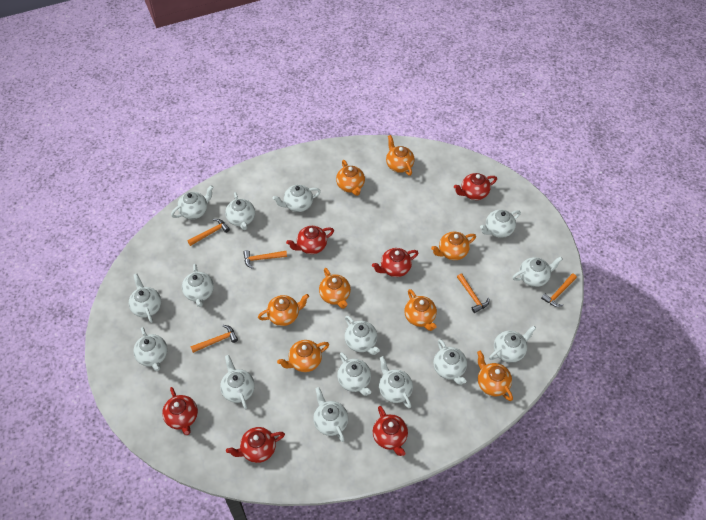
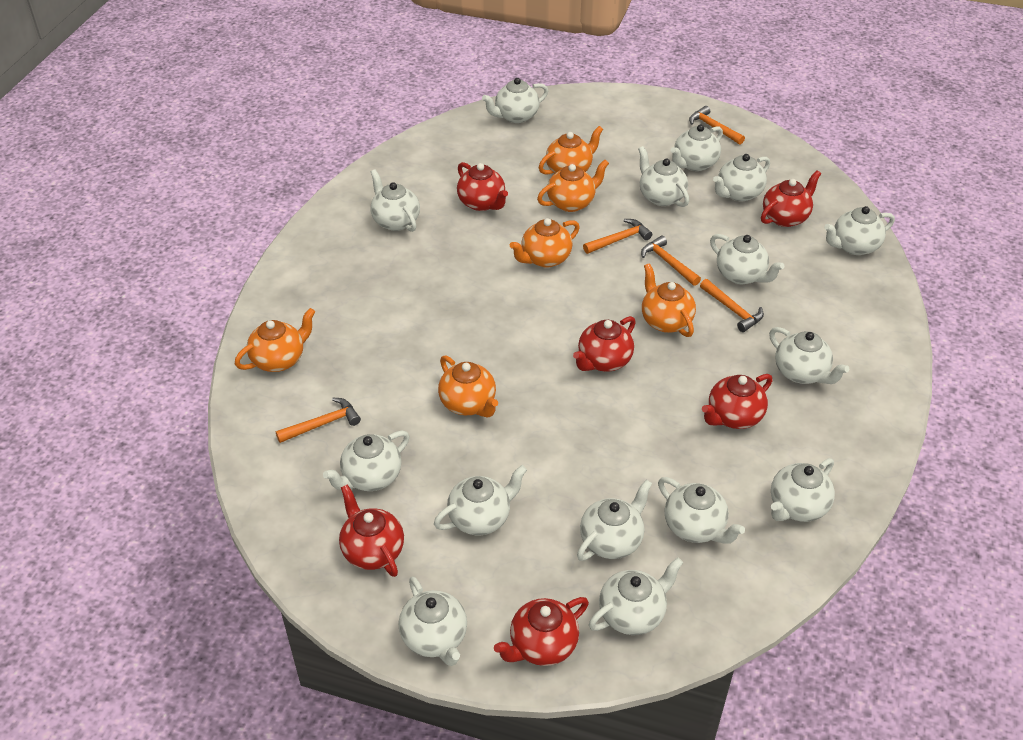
orange teapot: 8 -> 6

